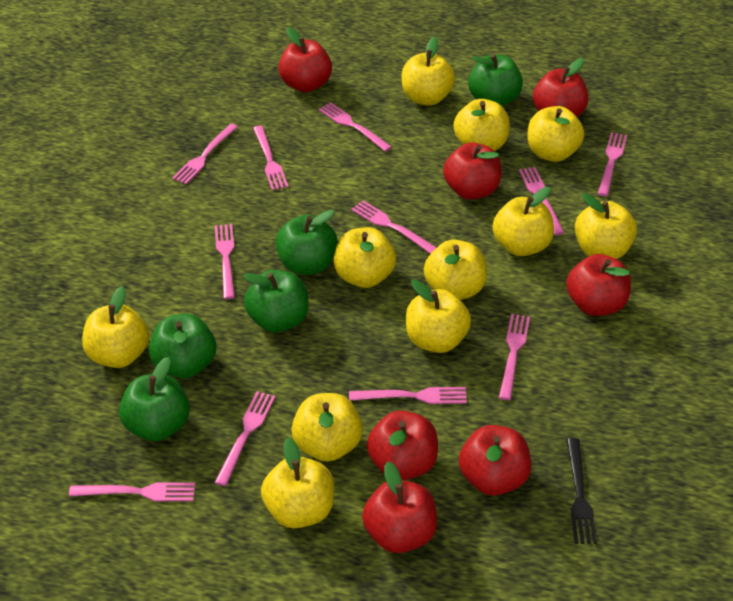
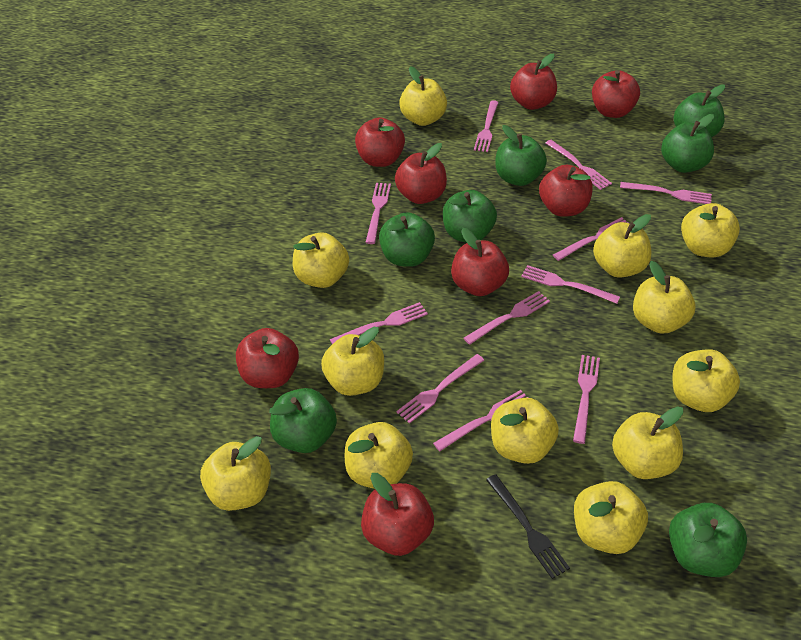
green apple: 5 -> 7
red apple: 7 -> 8
yellow apple: 11 -> 12

